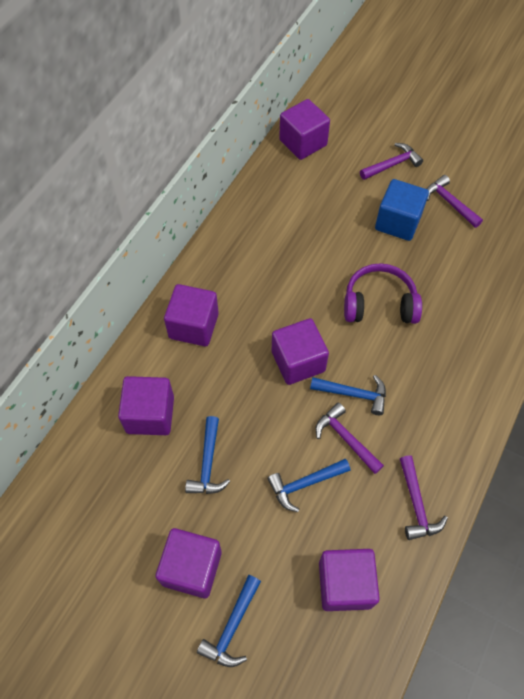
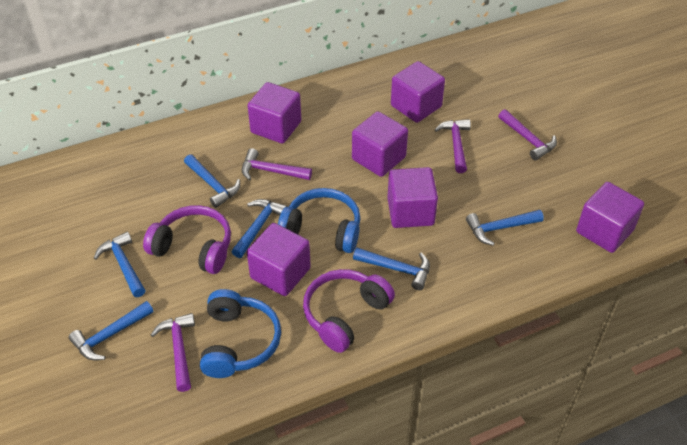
blue cube: 1 -> 0
blue hammer: 4 -> 6
blue headphones: 0 -> 2
purple headphones: 1 -> 2

